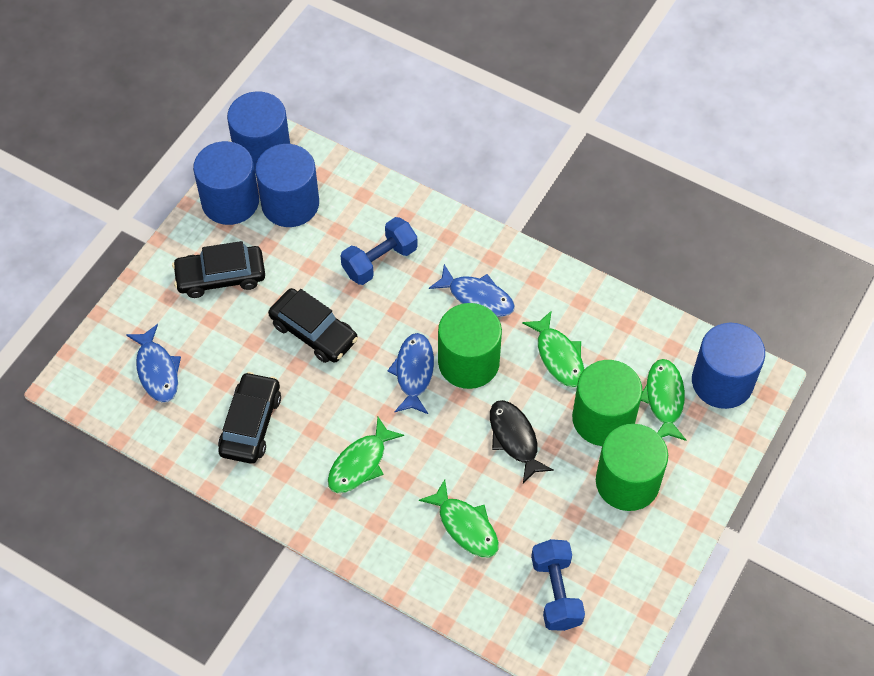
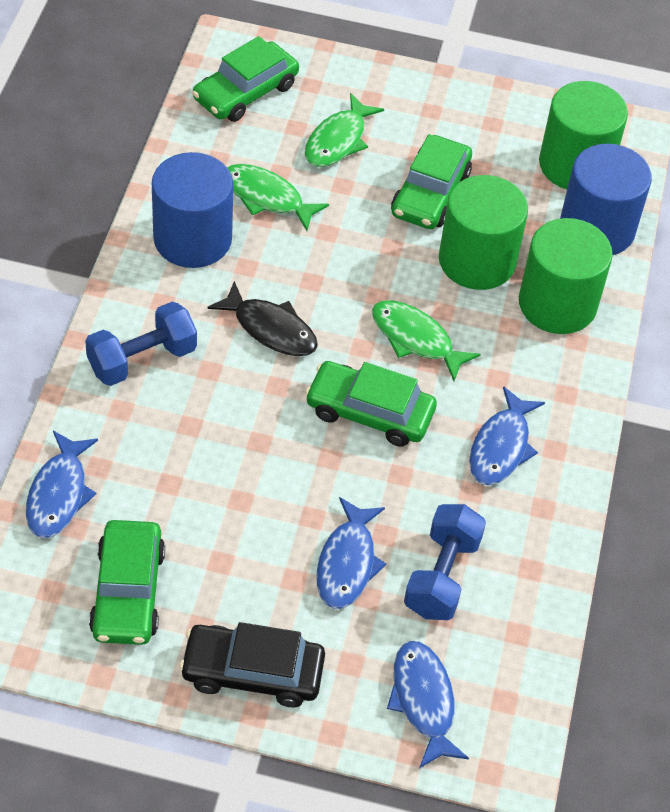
black car: 3 -> 1
blue cylinder: 4 -> 2
blue fish: 3 -> 4
green car: 0 -> 4
green fish: 4 -> 3

